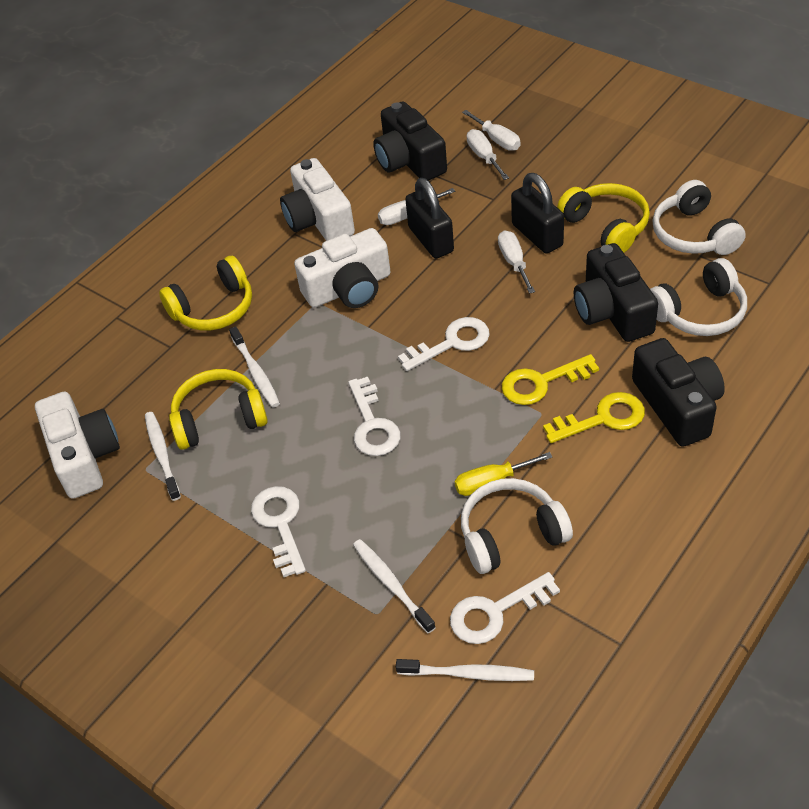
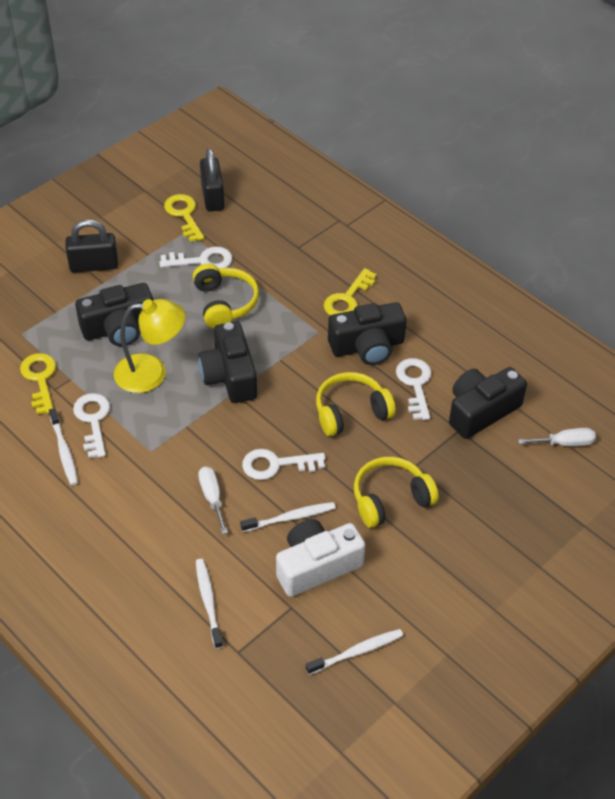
black camera: 3 -> 4
white camera: 3 -> 1
white headphones: 3 -> 0
white screwdriver: 4 -> 2
yellow key: 2 -> 3
yellow lamp: 0 -> 1
yellow screwdriver: 1 -> 0

